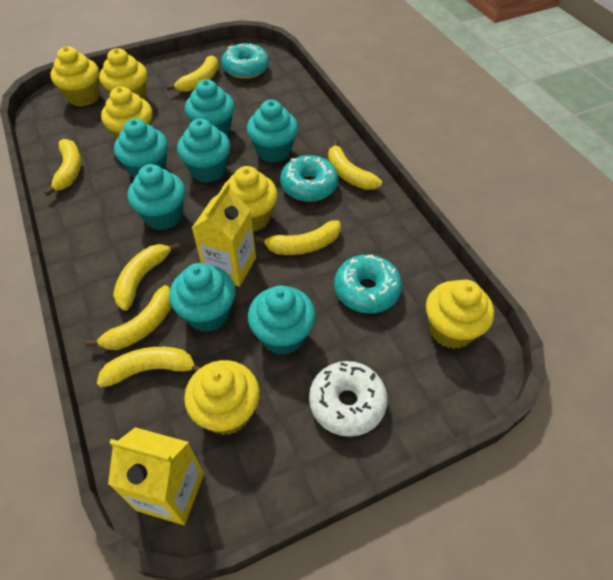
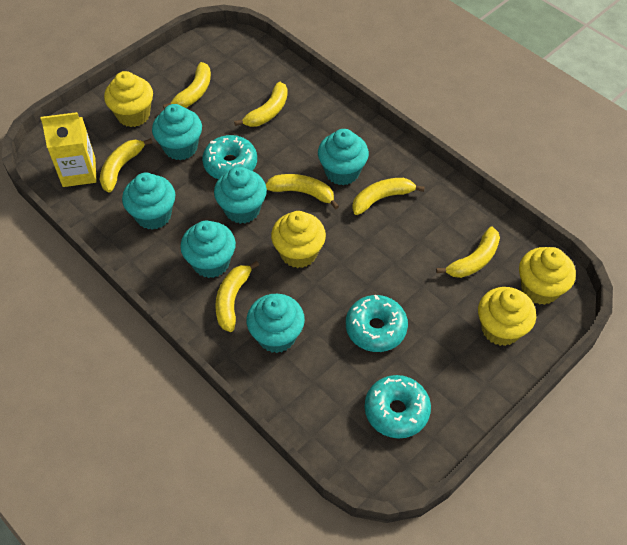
turquoise cupcake: 7 -> 6
white donut: 1 -> 0
yellow carton: 2 -> 1
yellow cupcake: 6 -> 4

